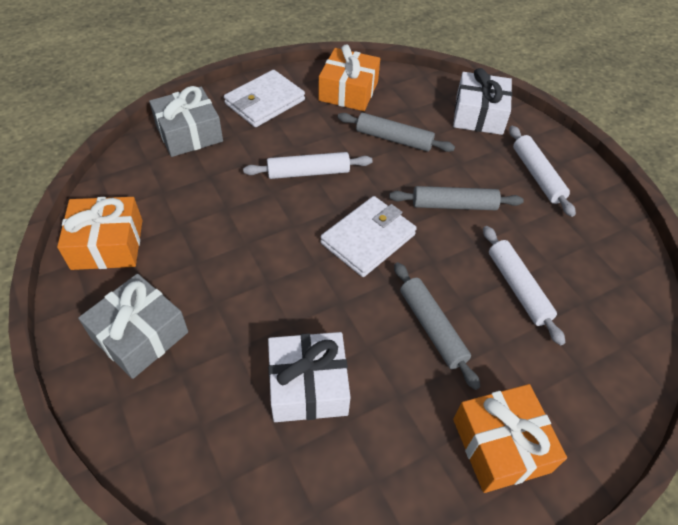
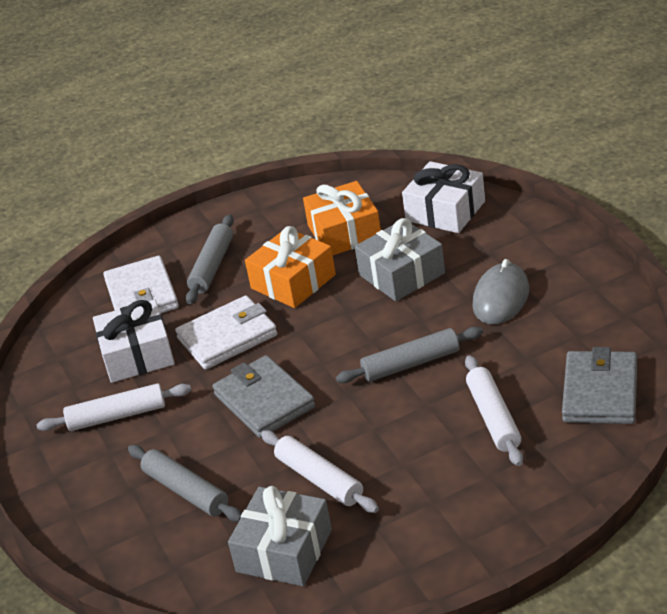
grey mouse: 0 -> 1
grey wallet: 0 -> 2
orange gift: 3 -> 2

